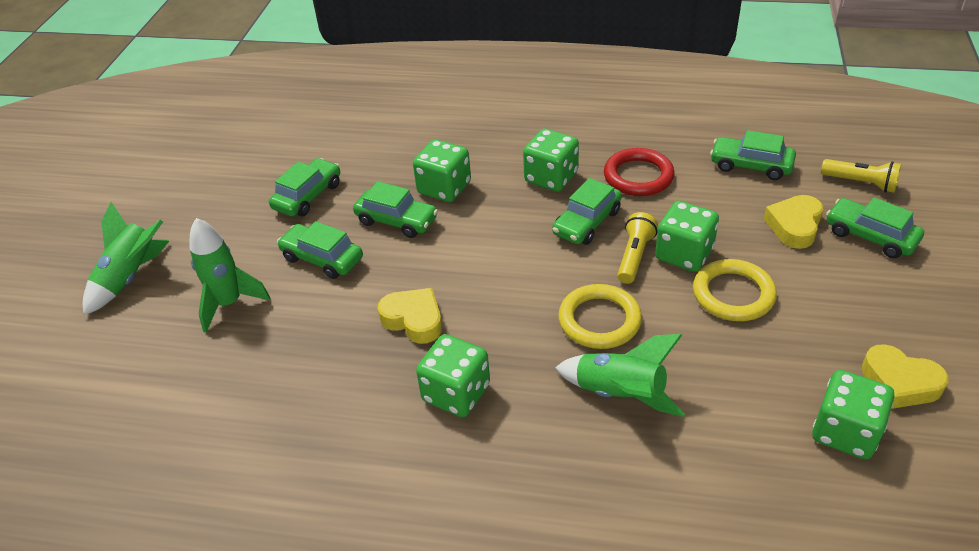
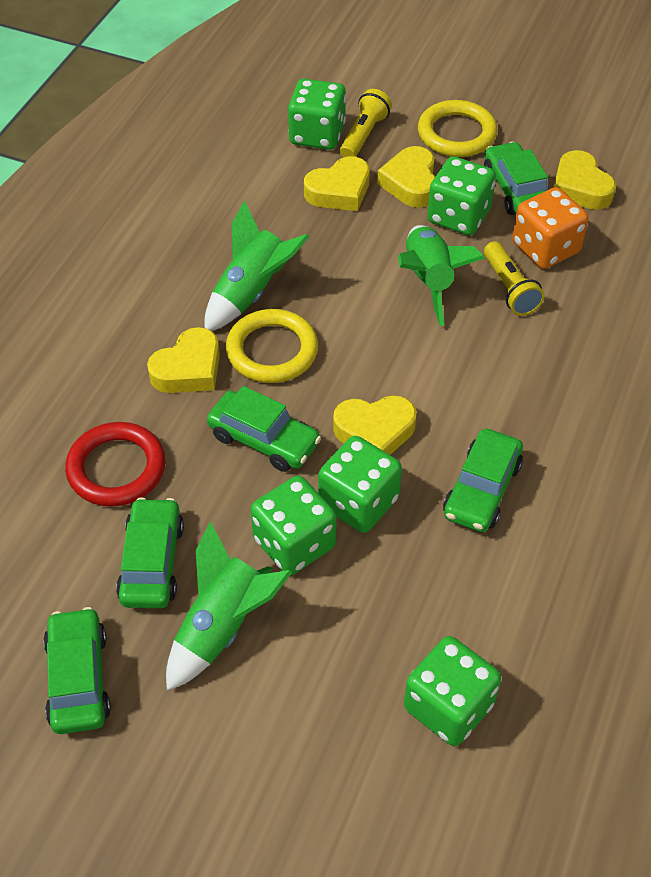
green car: 6 -> 5
orange dice: 0 -> 1
yellow heart: 3 -> 5

